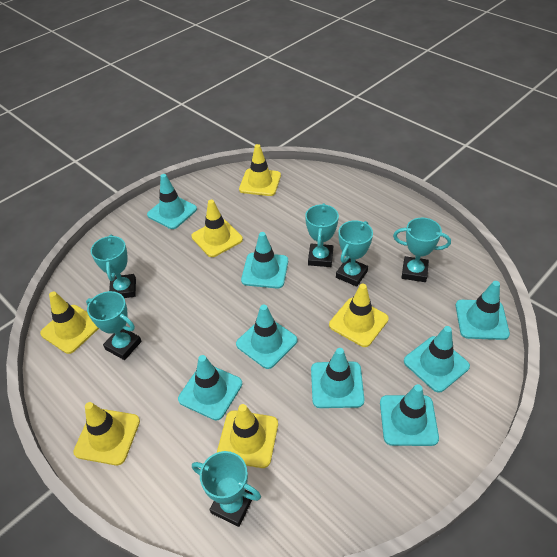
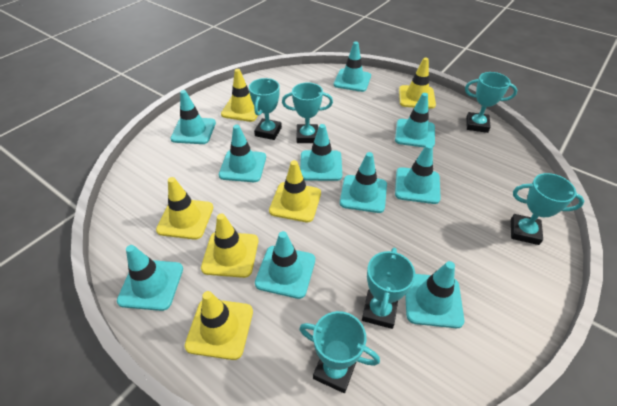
turquoise traffic cone: 8 -> 10

